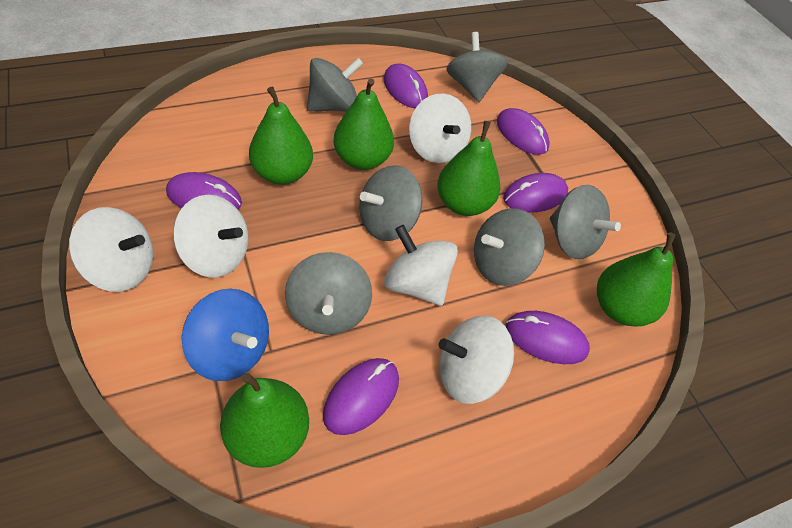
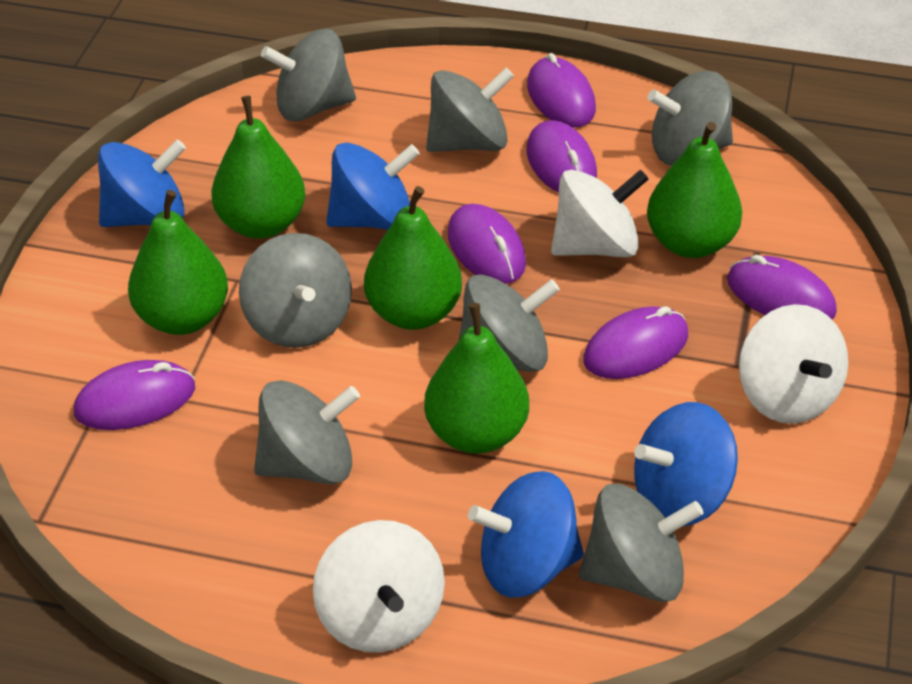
blue spinning top: 1 -> 4
grey spinning top: 6 -> 7
white spinning top: 5 -> 3

